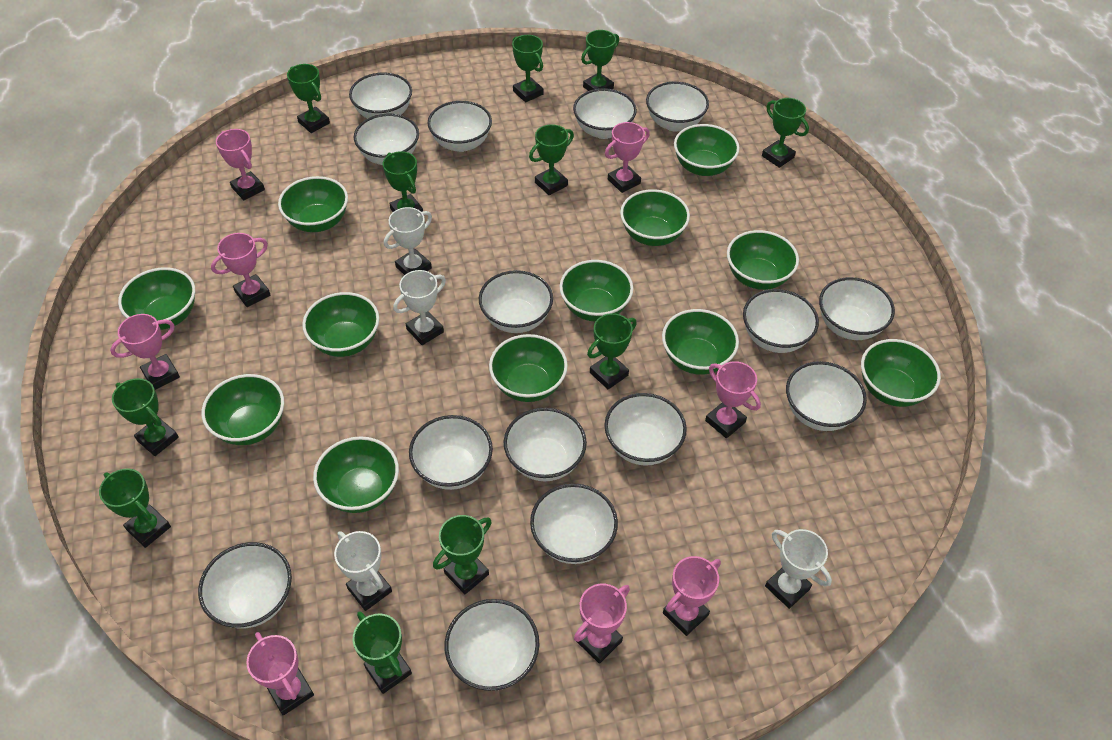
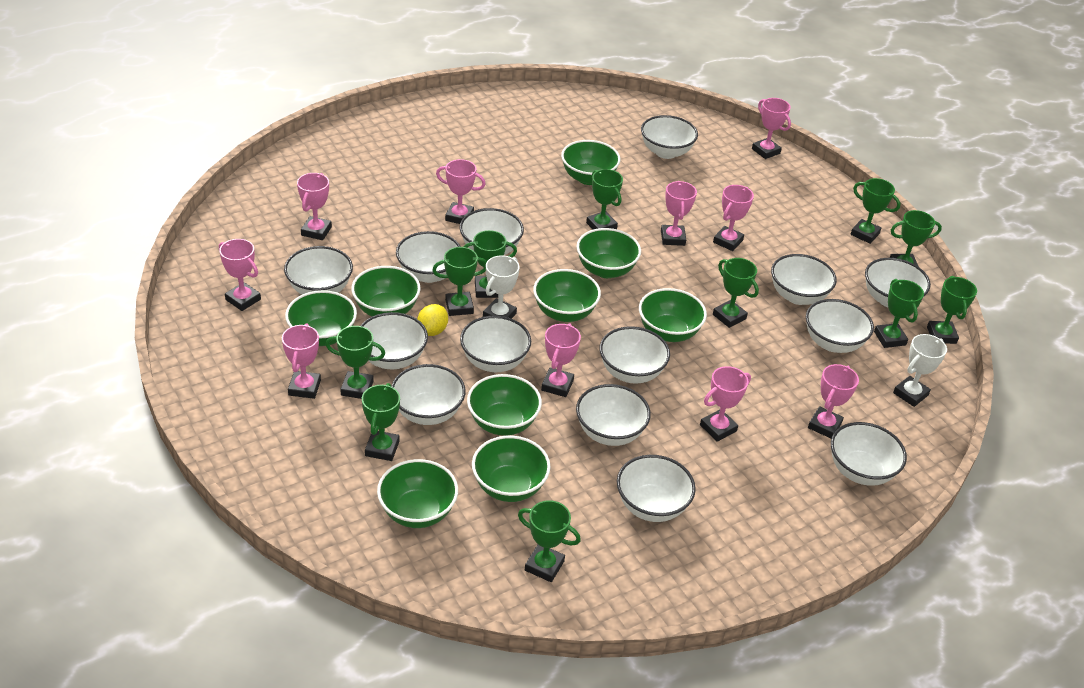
green bowl: 12 -> 9
pink trophy: 8 -> 10
white bowl: 15 -> 14
white trophy: 4 -> 2
yellow lemon: 0 -> 1

